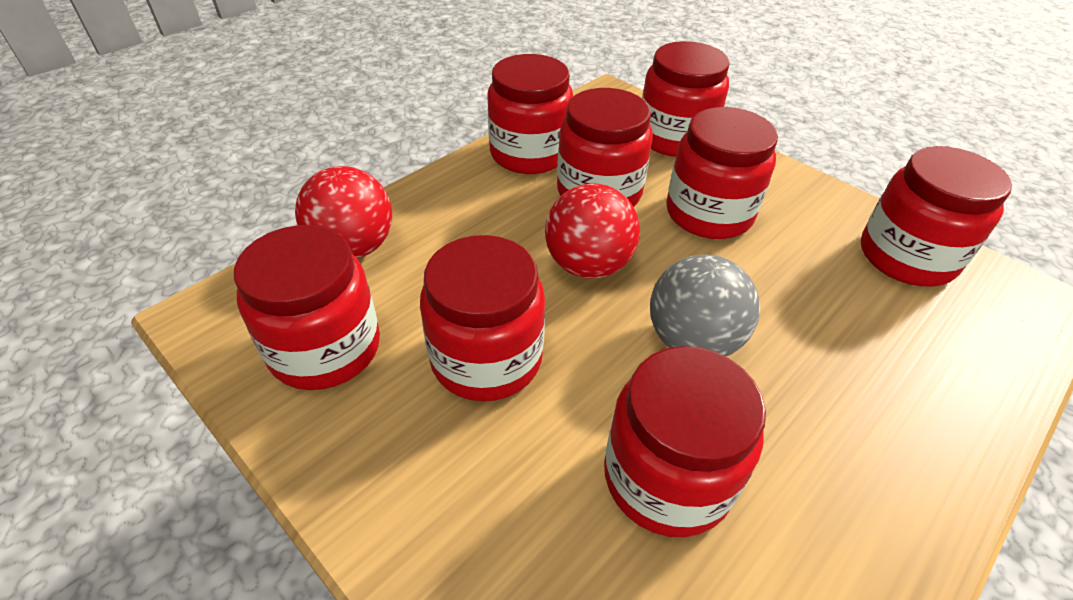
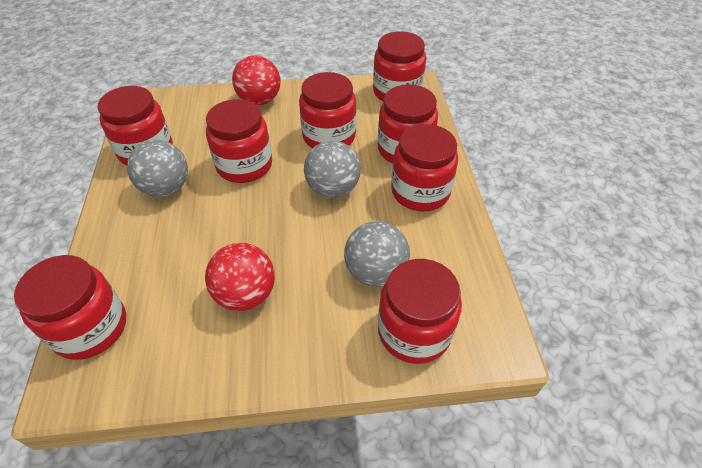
grey ball: 1 -> 3

